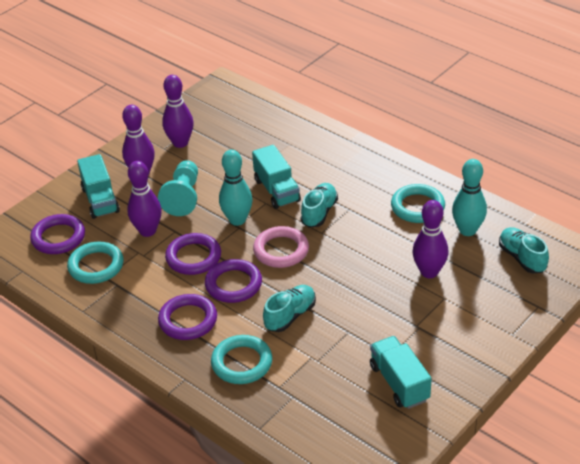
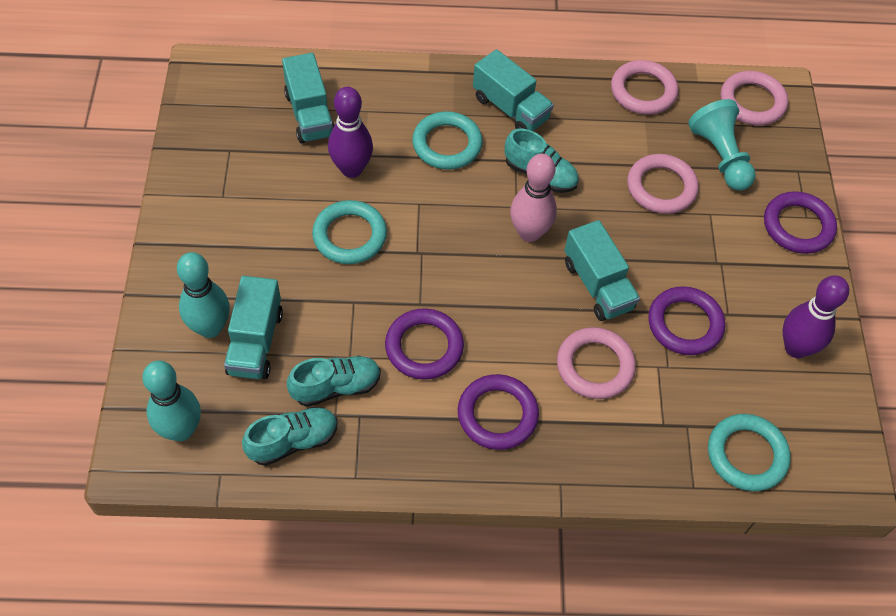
pink bowling pin: 0 -> 1
pink ring: 1 -> 4
purple bowling pin: 4 -> 2
turquoise truck: 3 -> 4

